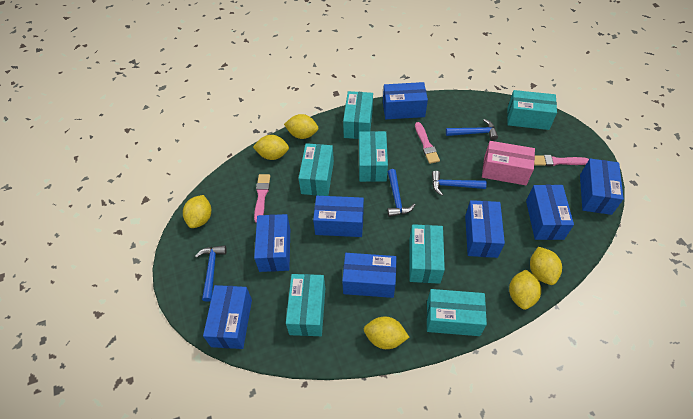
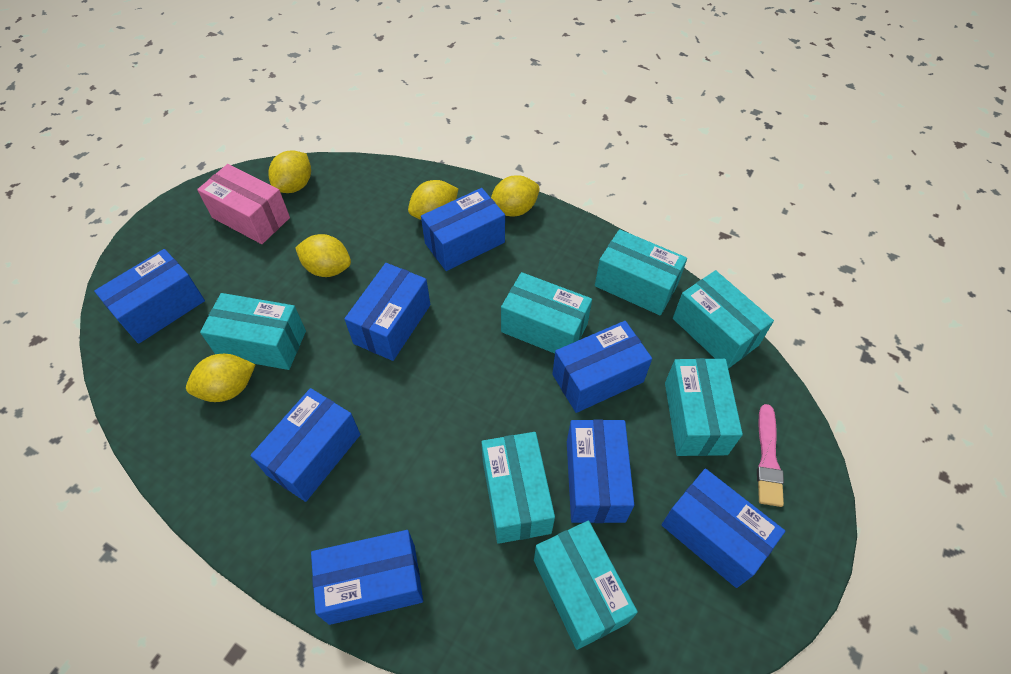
blue hammer: 4 -> 0
pink brush: 3 -> 1
yellow lemon: 6 -> 5

